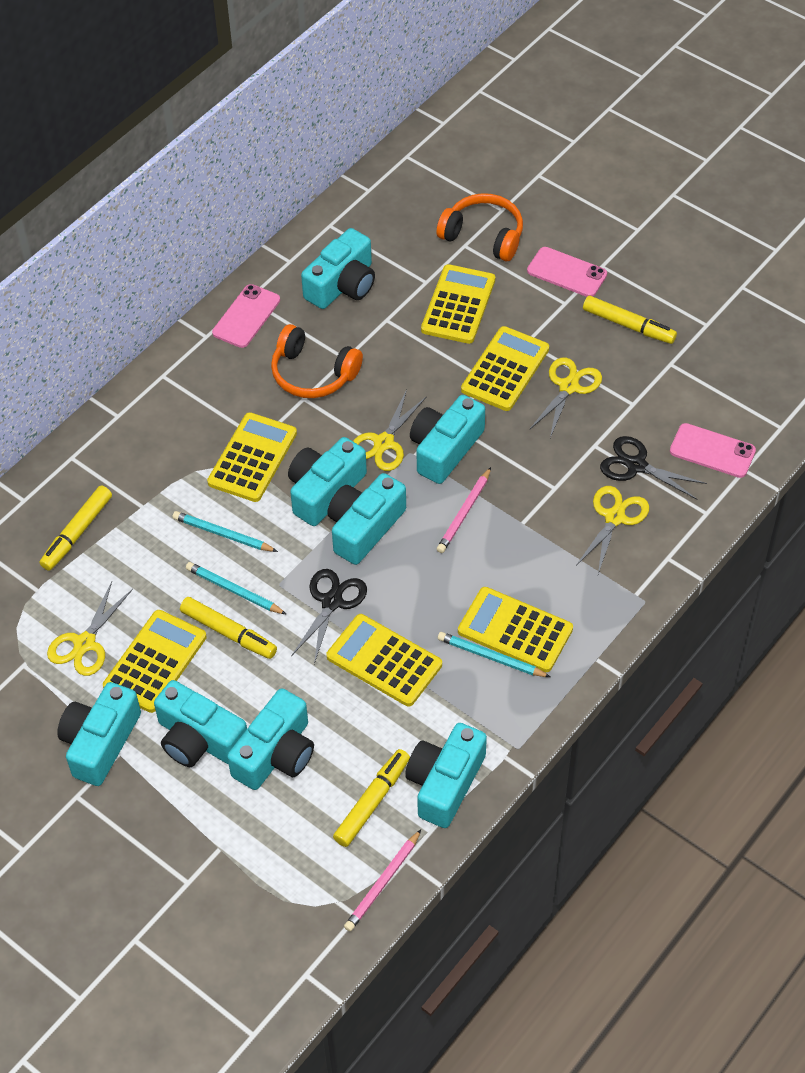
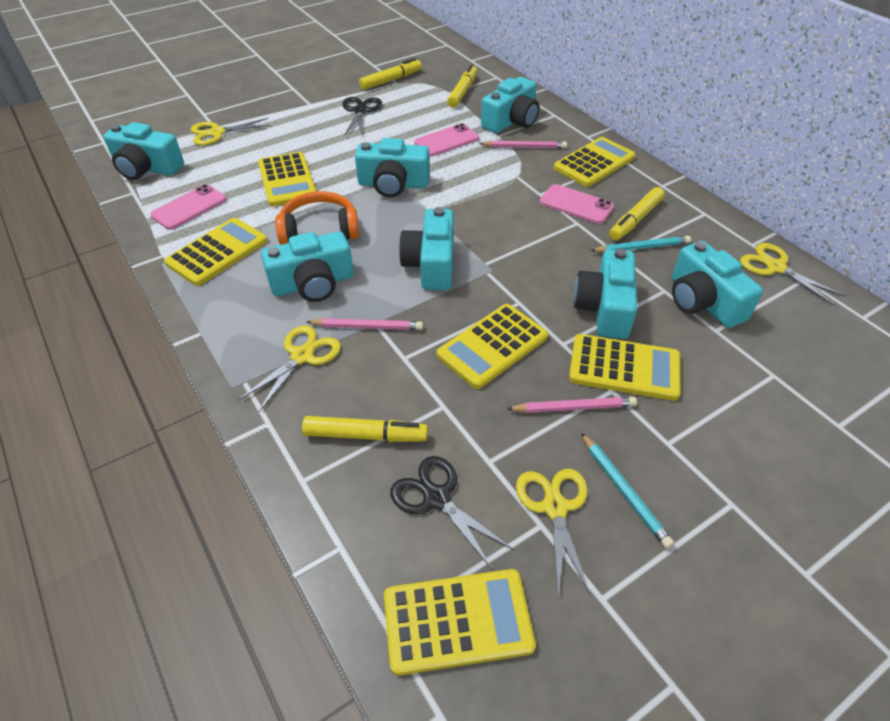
orange headphones: 2 -> 1
pink pencil: 2 -> 3
turquoise camera: 8 -> 7
turquoise pencil: 3 -> 2

